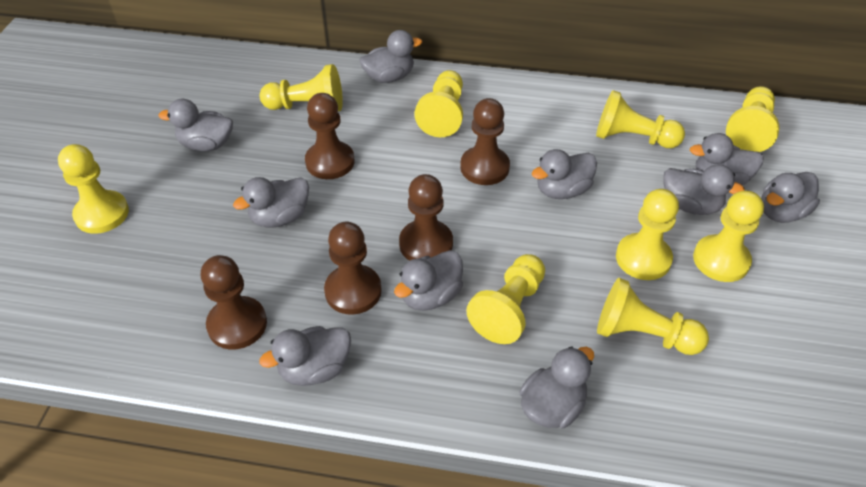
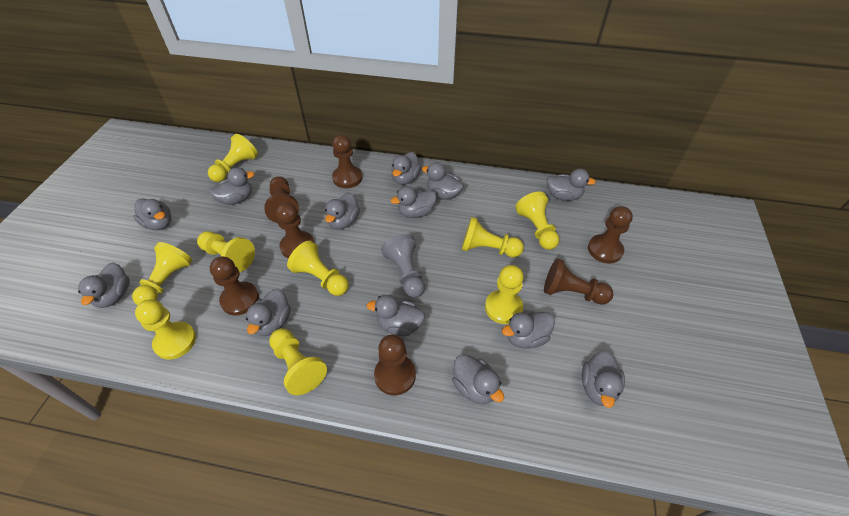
brown pawn: 5 -> 7
grey duck: 10 -> 13
grey pawn: 0 -> 1

